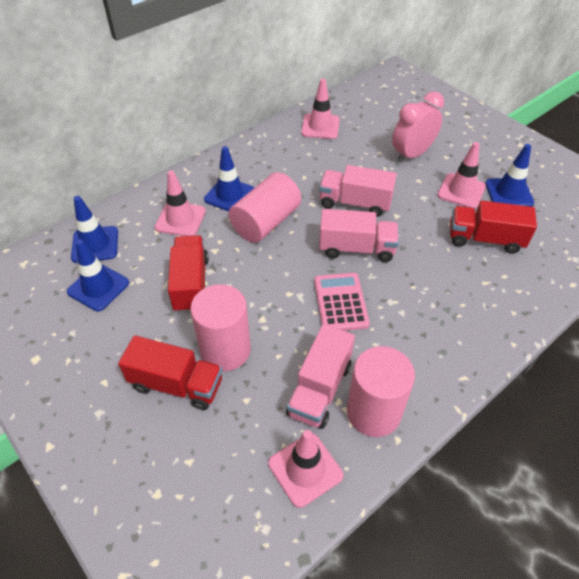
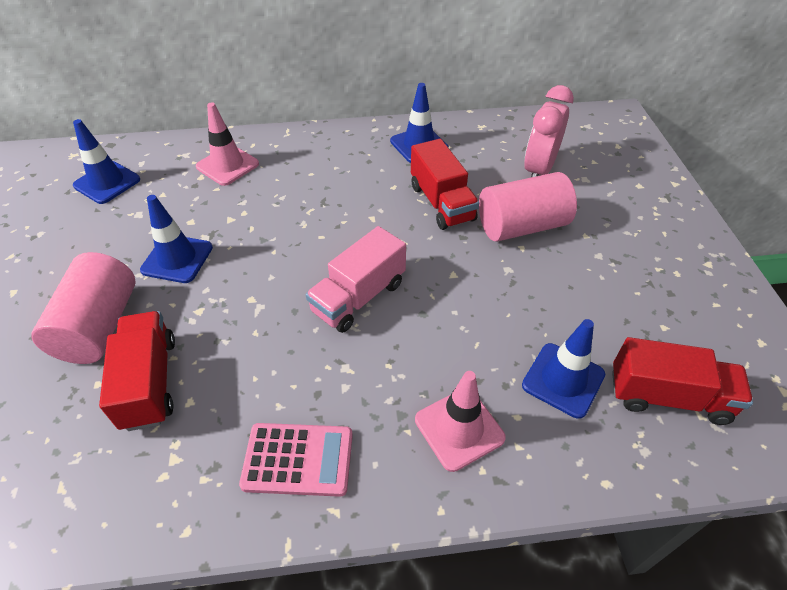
pink cylinder: 3 -> 2
pink traffic cone: 4 -> 2
pink truck: 3 -> 1

